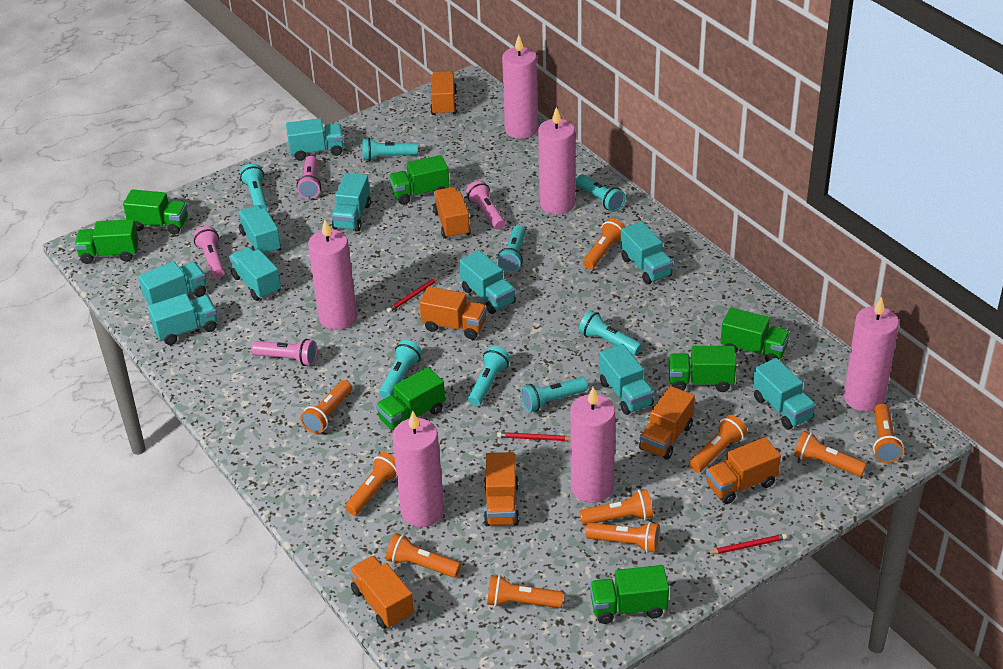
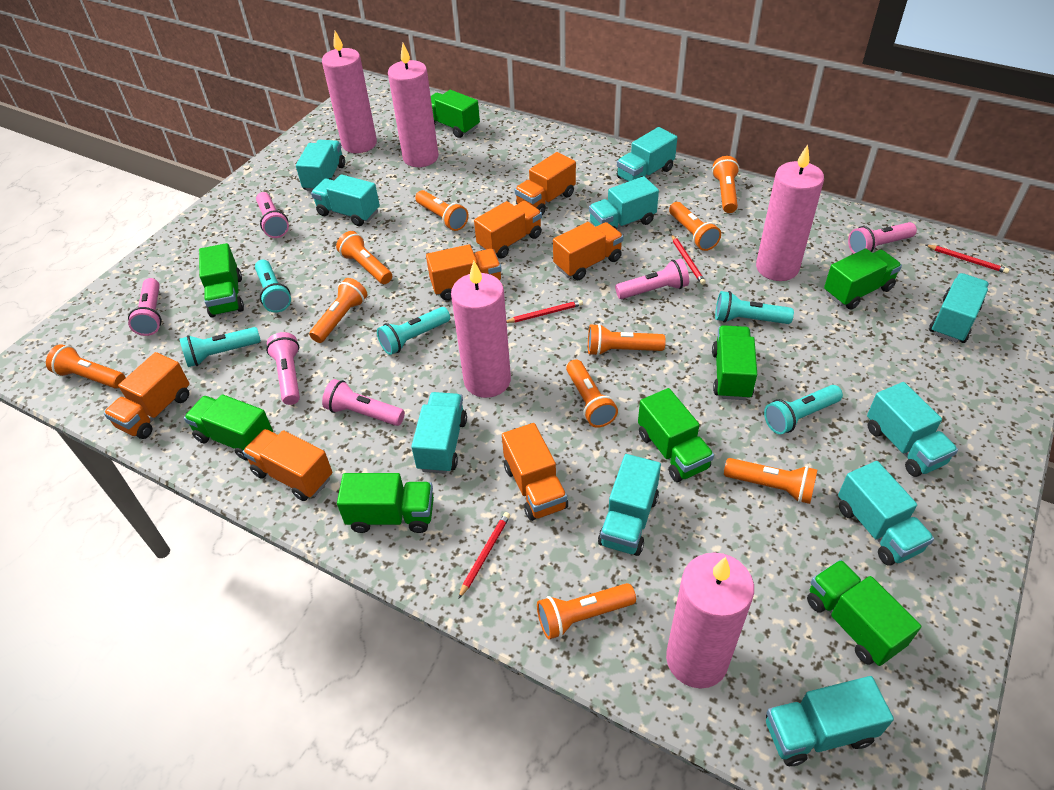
green truck: 7 -> 8
pink candle: 6 -> 5
pink flashlight: 4 -> 6
red pencil: 3 -> 4
turquoise flashlight: 8 -> 5

